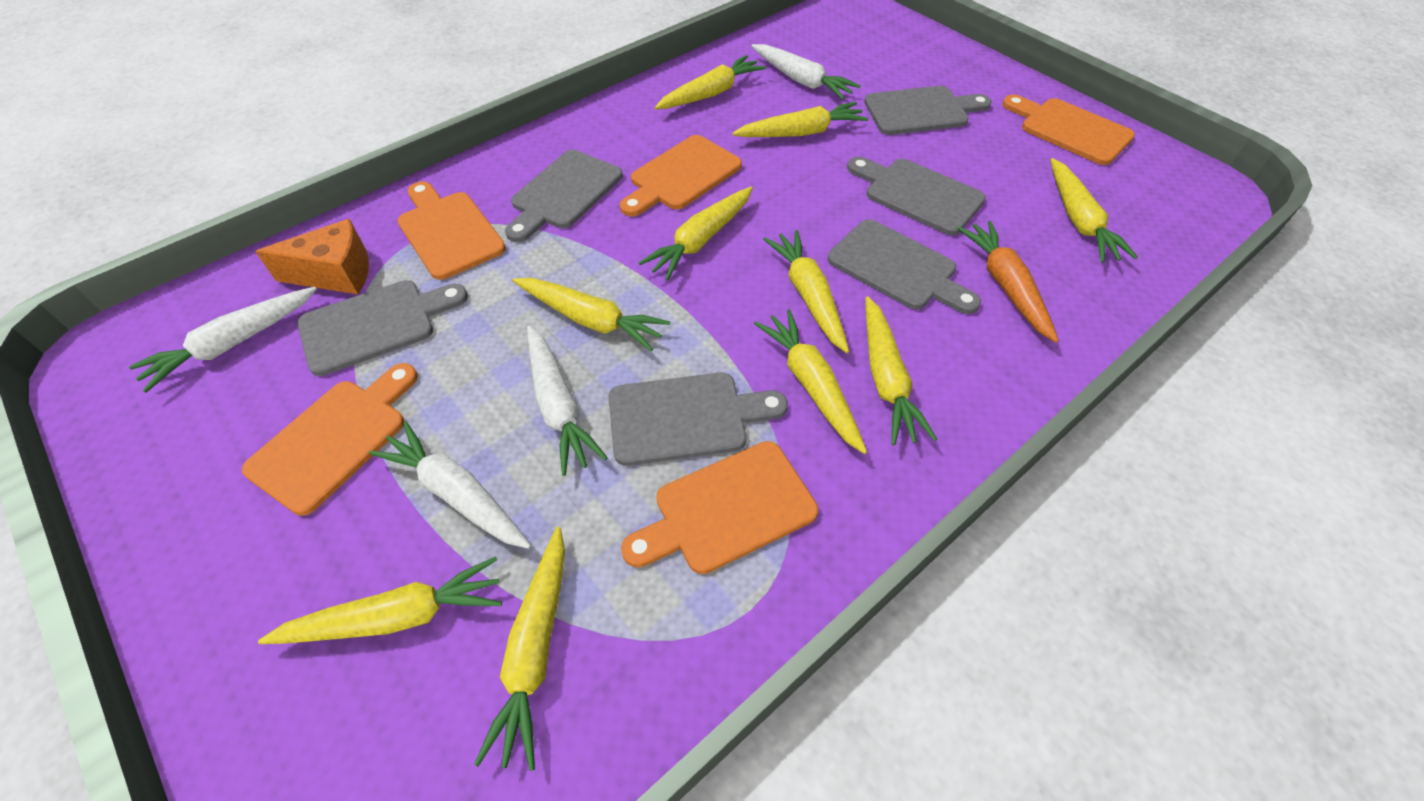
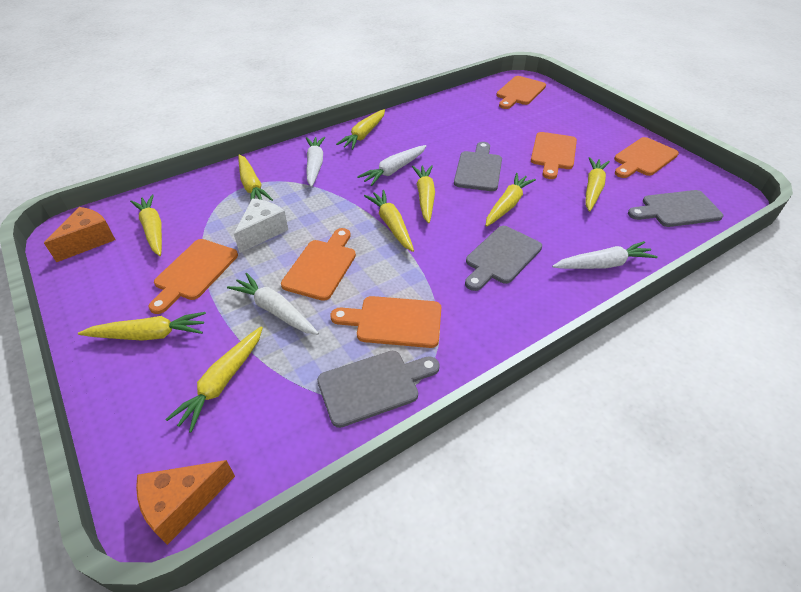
grey cutting board: 6 -> 4
orange carrot: 1 -> 0
orange cheese: 1 -> 2
orange cutting board: 5 -> 6
white cheese: 0 -> 1
yellow carrot: 10 -> 9

